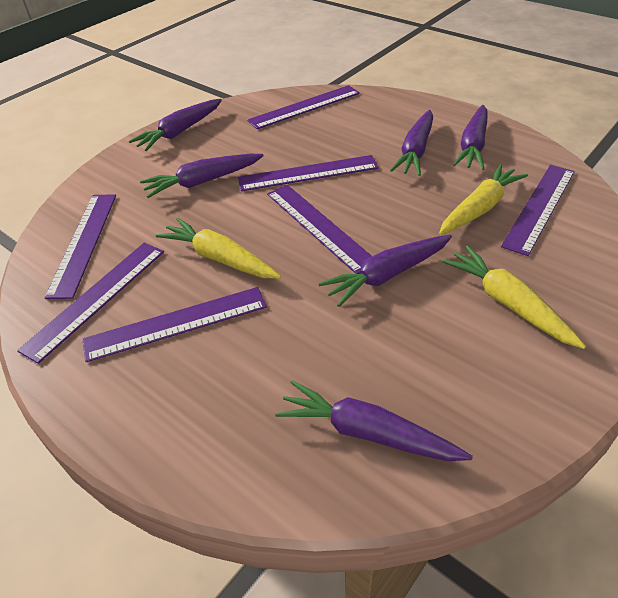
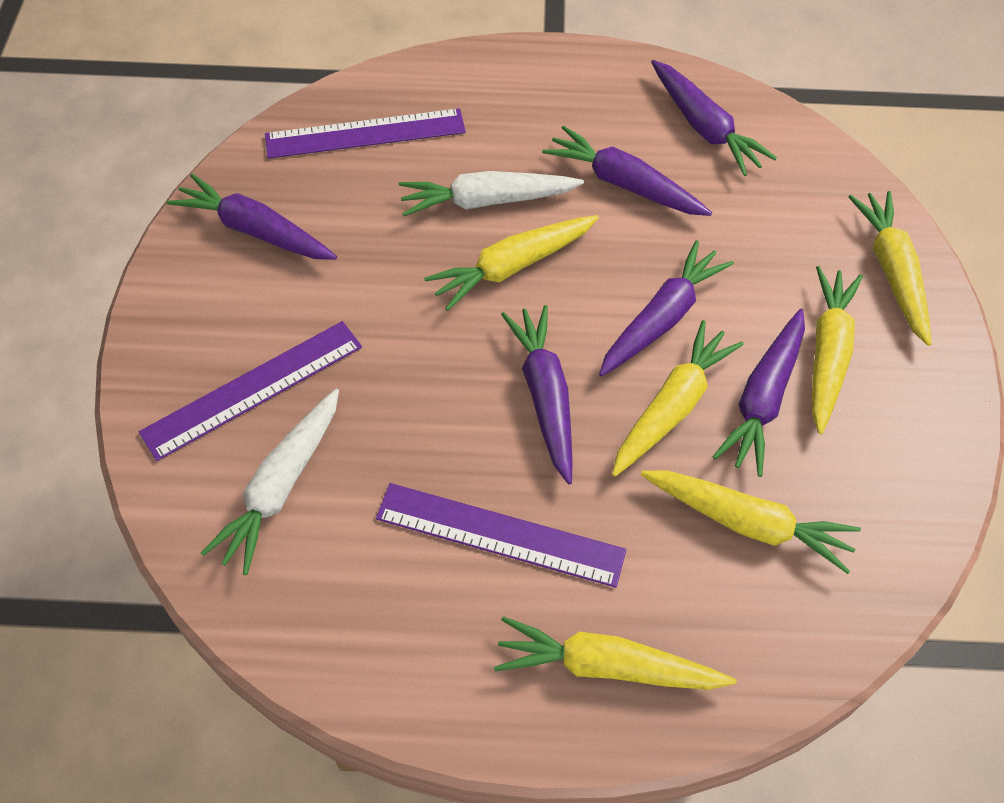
purple ruler: 7 -> 3
white carrot: 0 -> 2
yellow carrot: 3 -> 6

